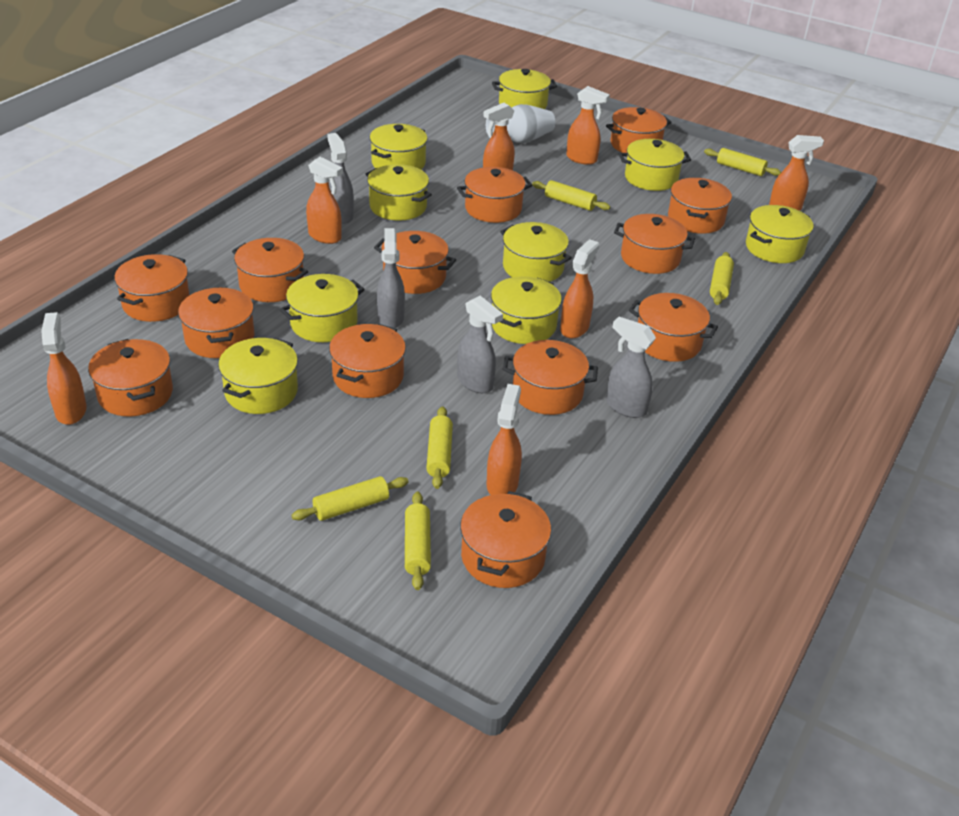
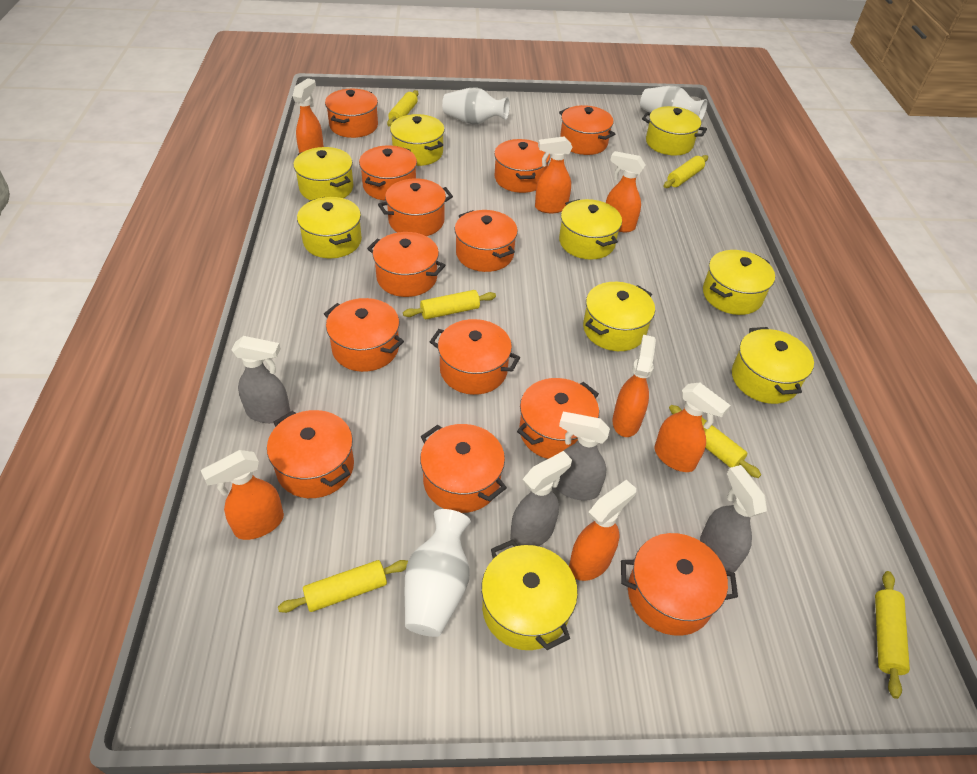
white vase: 1 -> 3

